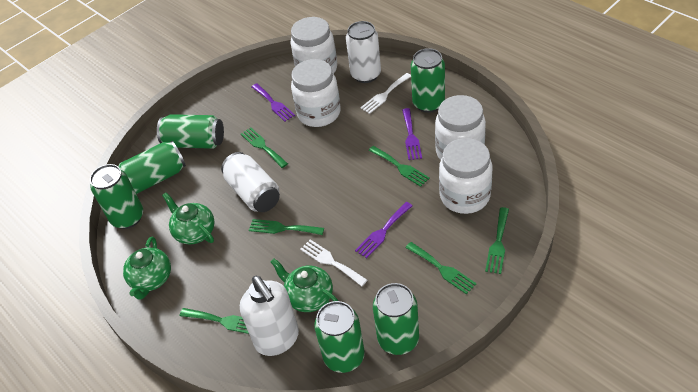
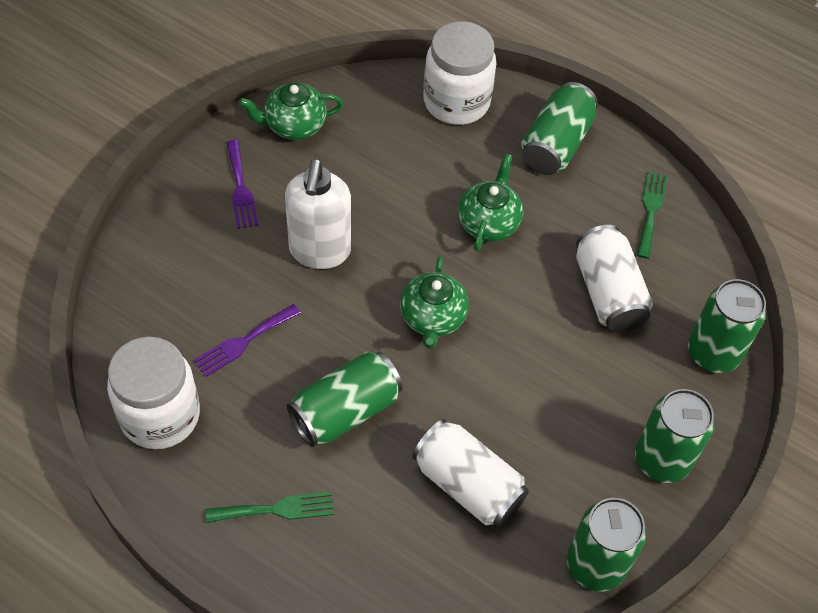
green can: 6 -> 5
green fork: 6 -> 2
purple fork: 3 -> 2
white fork: 2 -> 0
white jar: 4 -> 2

